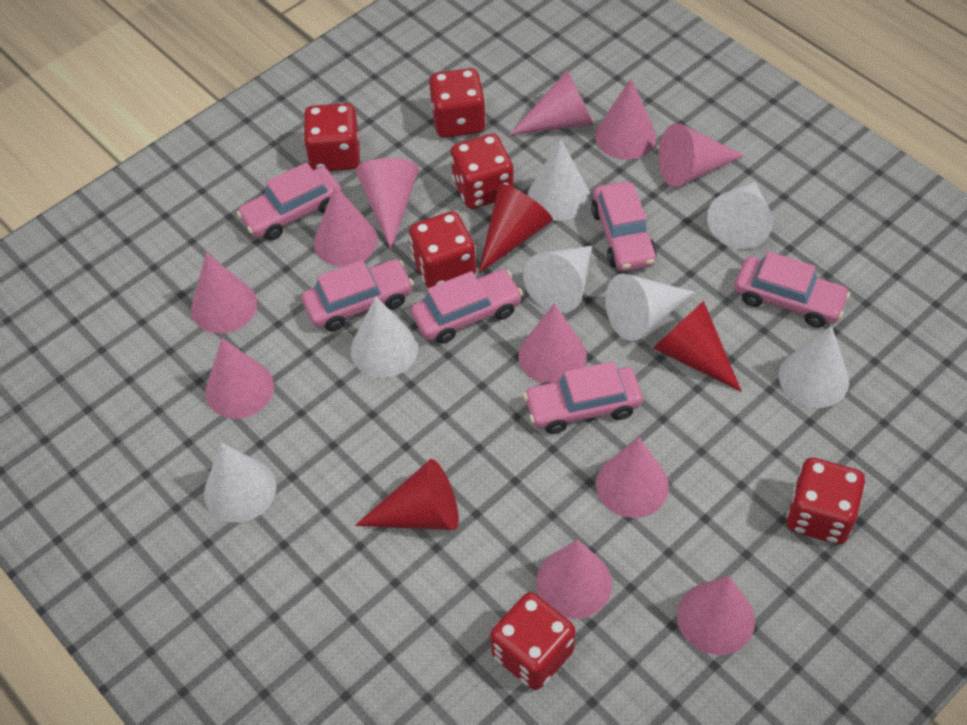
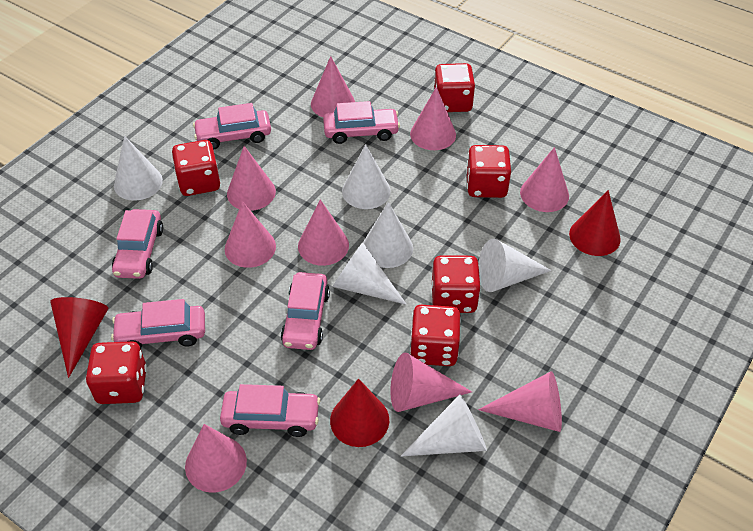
pink cone: 11 -> 9
white cone: 7 -> 6

